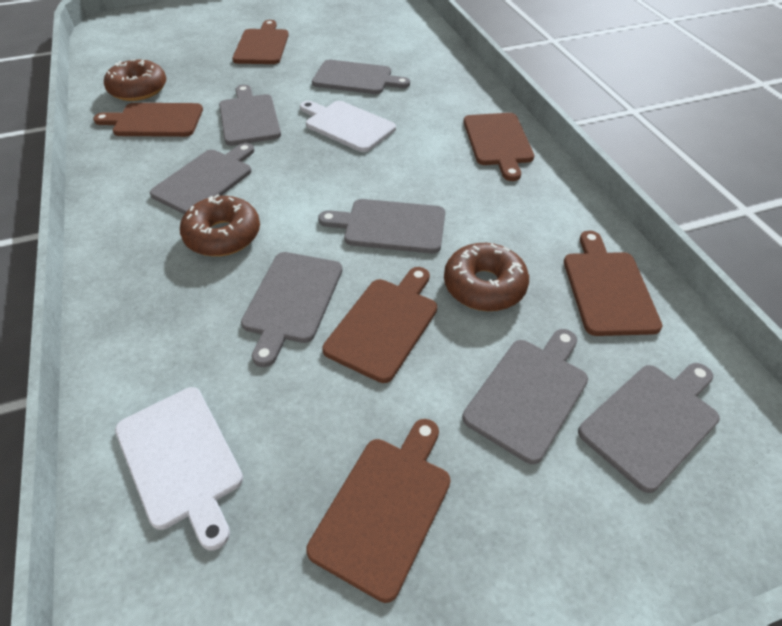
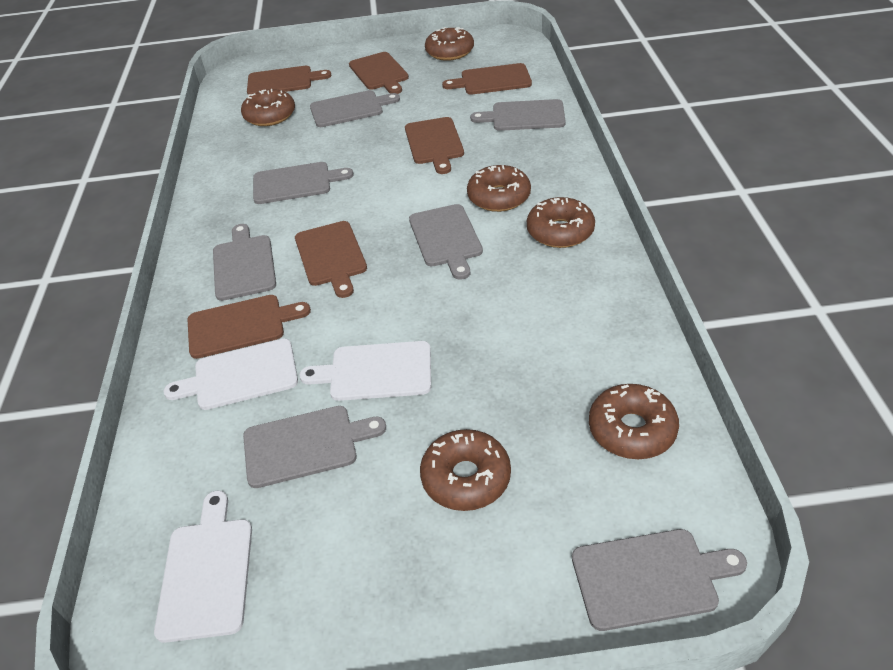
brown donut: 3 -> 6
white cutting board: 2 -> 3

